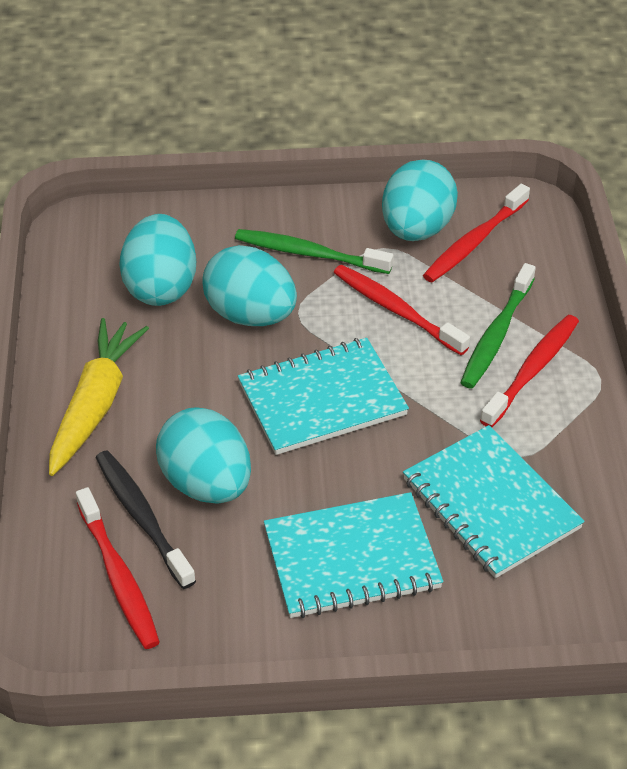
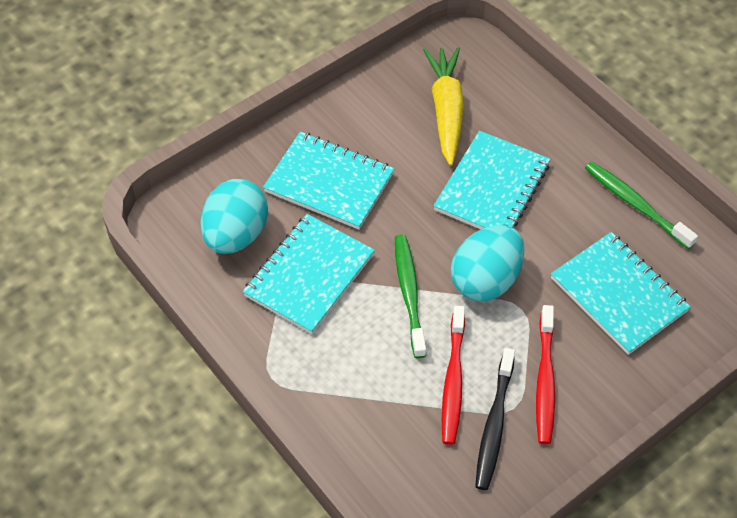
red toothbrush: 4 -> 2
turquoise egg: 4 -> 2
turquoise notebook: 3 -> 4

